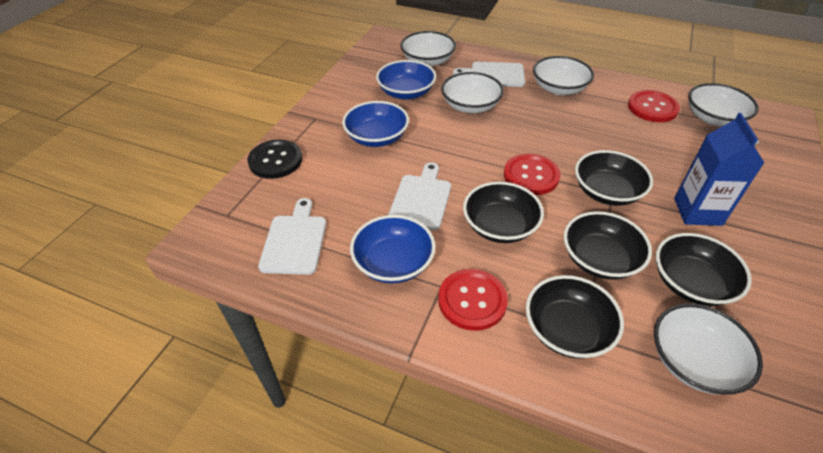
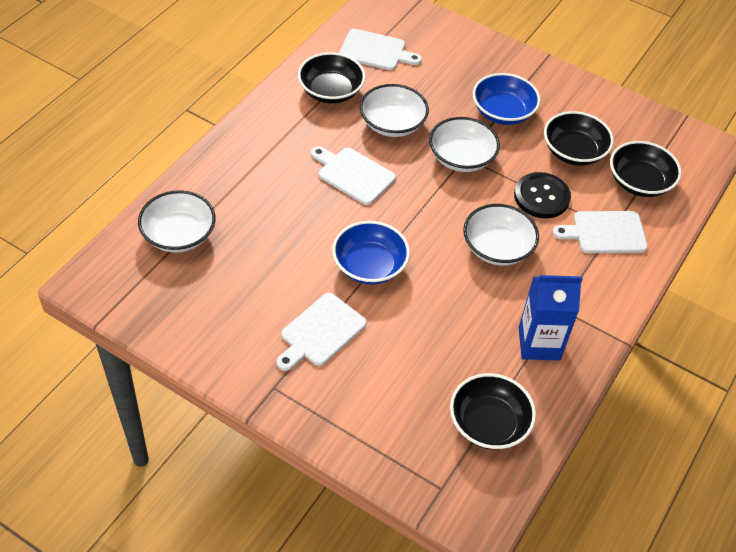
black bowl: 5 -> 4
blue bowl: 3 -> 2
red button: 3 -> 0
white bowl: 5 -> 4
white cutting board: 3 -> 4

